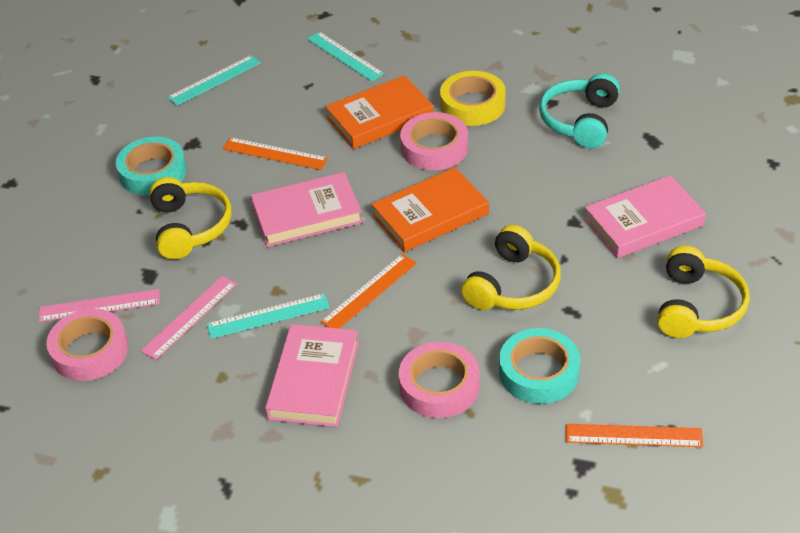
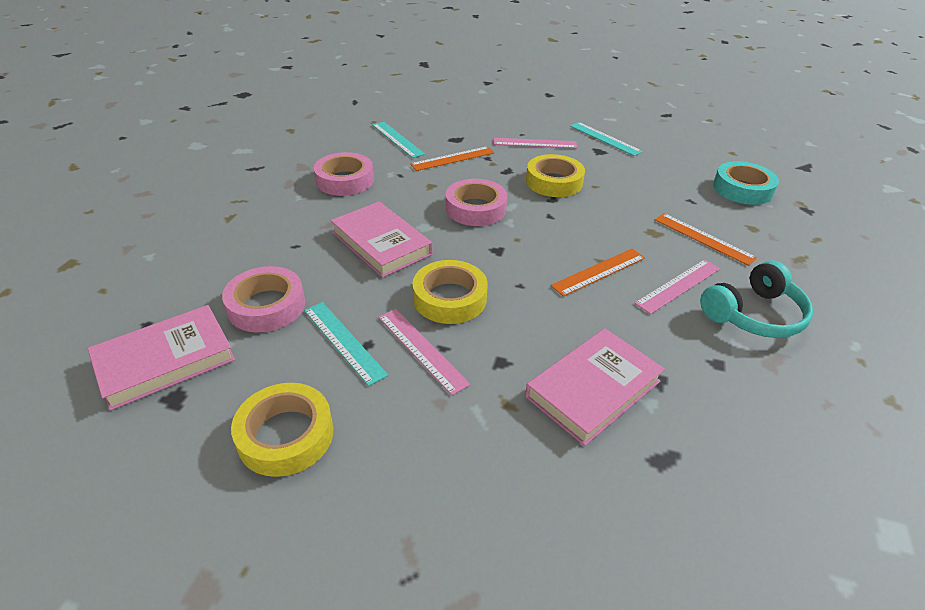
orange book: 2 -> 0
pink ruler: 2 -> 3
turquoise tape: 2 -> 1
yellow headphones: 3 -> 0
yellow tape: 1 -> 3

